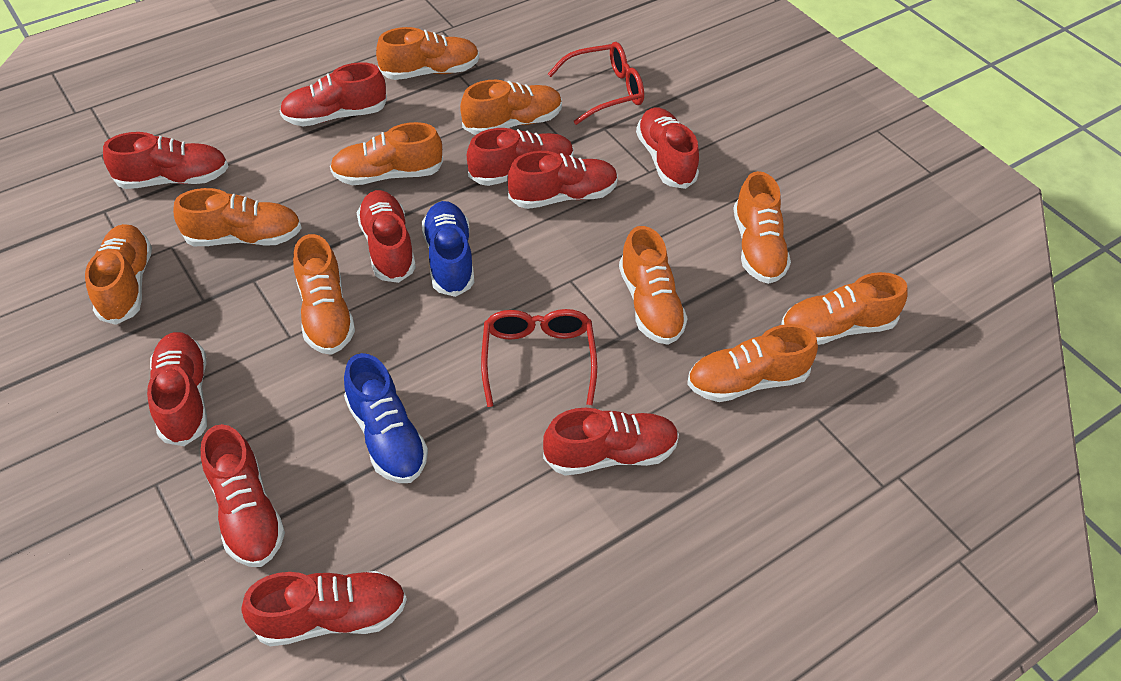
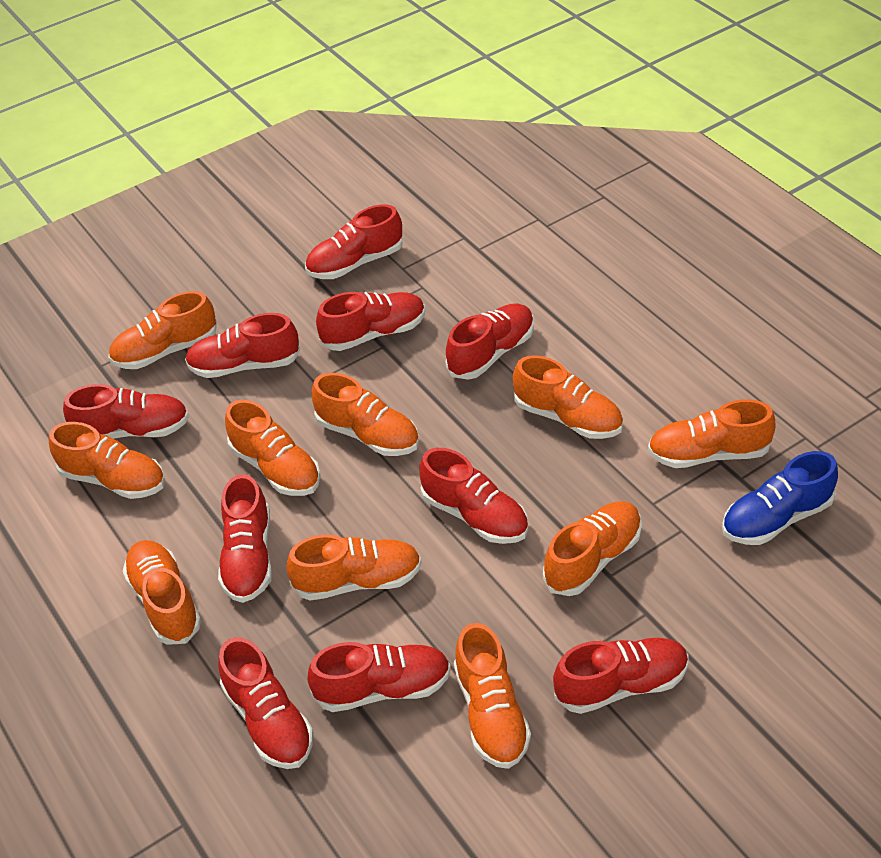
blue shoe: 2 -> 1
red glasses: 2 -> 0

